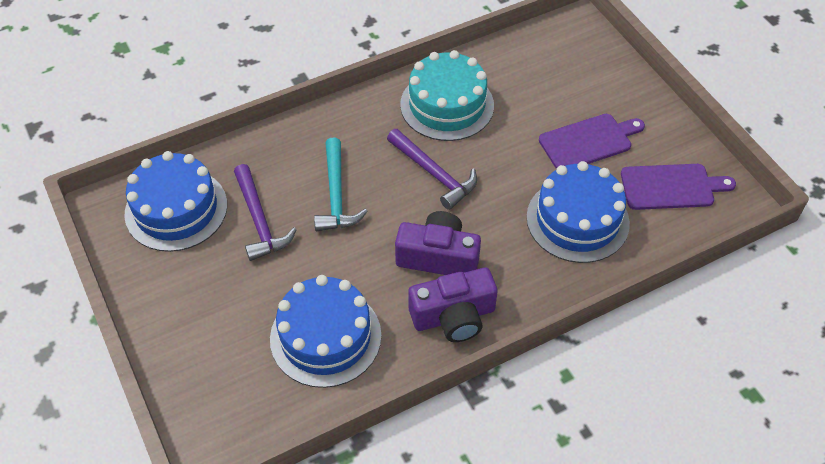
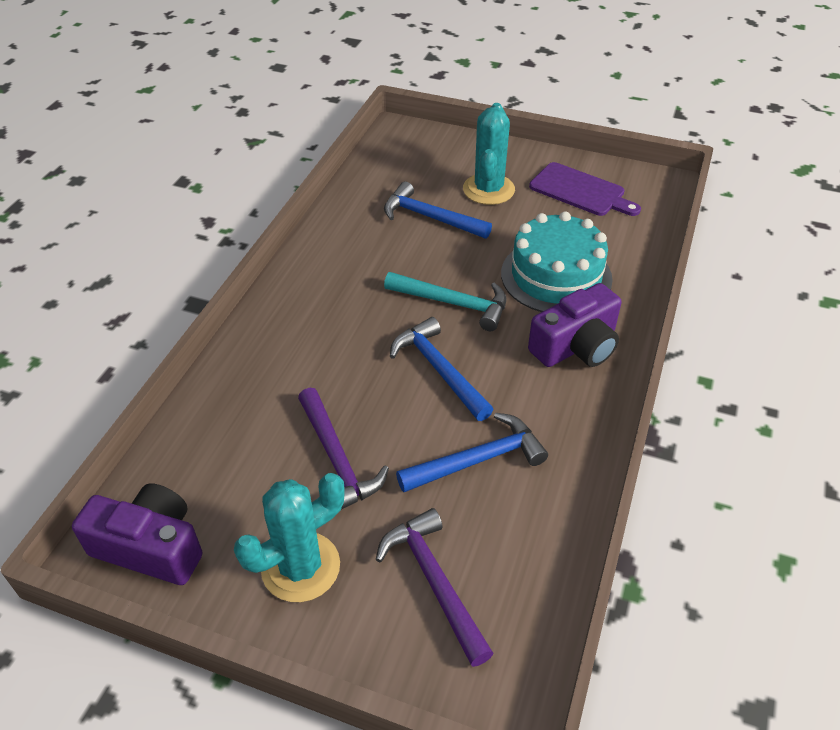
blue cake: 3 -> 0
blue hammer: 0 -> 3
purple cutting board: 2 -> 1
turquoise cactus: 0 -> 2

